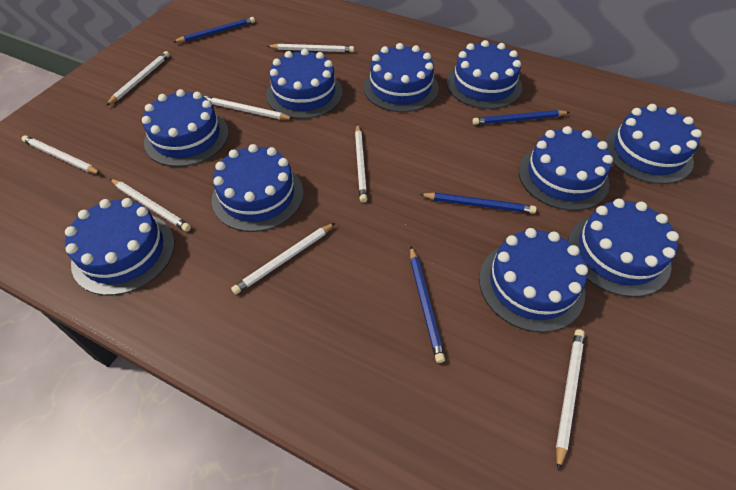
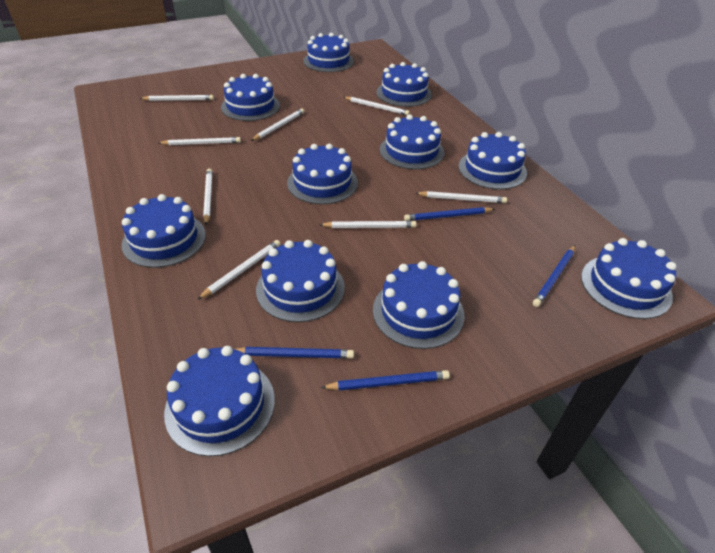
blue cake: 10 -> 11

